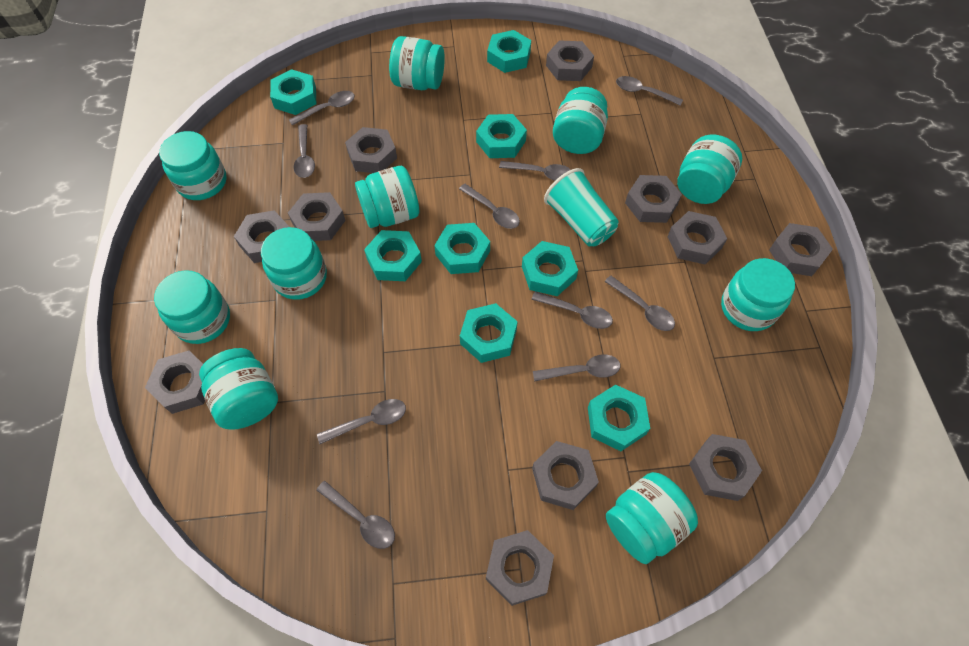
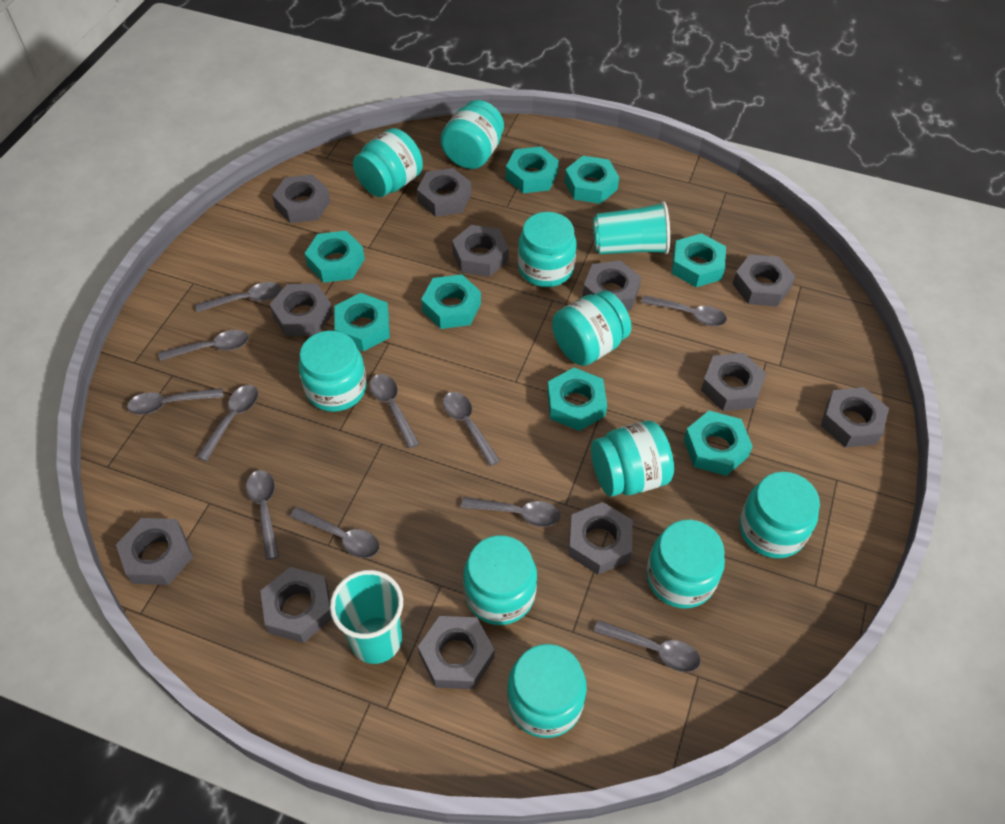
grey nut: 11 -> 12
grey spoon: 10 -> 11
turquoise cup: 1 -> 2

